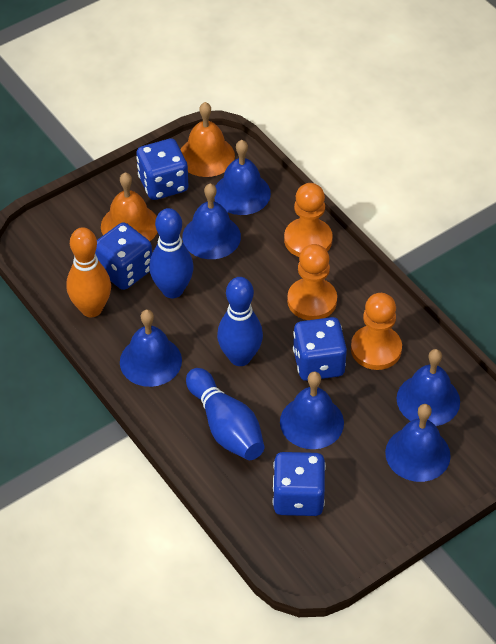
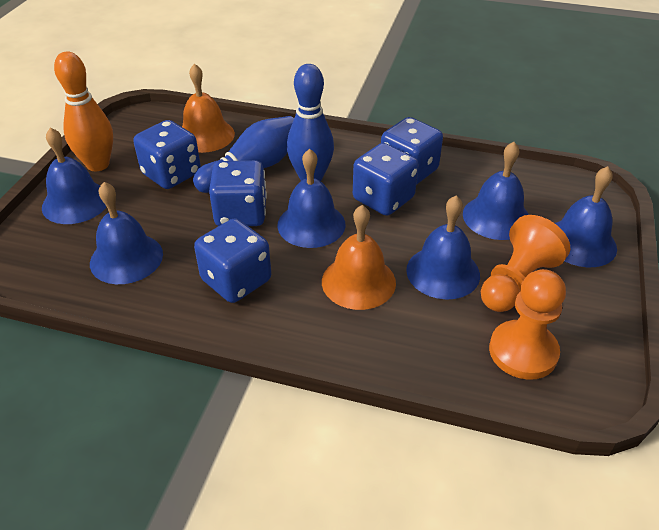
blue bowling pin: 3 -> 2
blue dice: 4 -> 5
orange pawn: 3 -> 2

